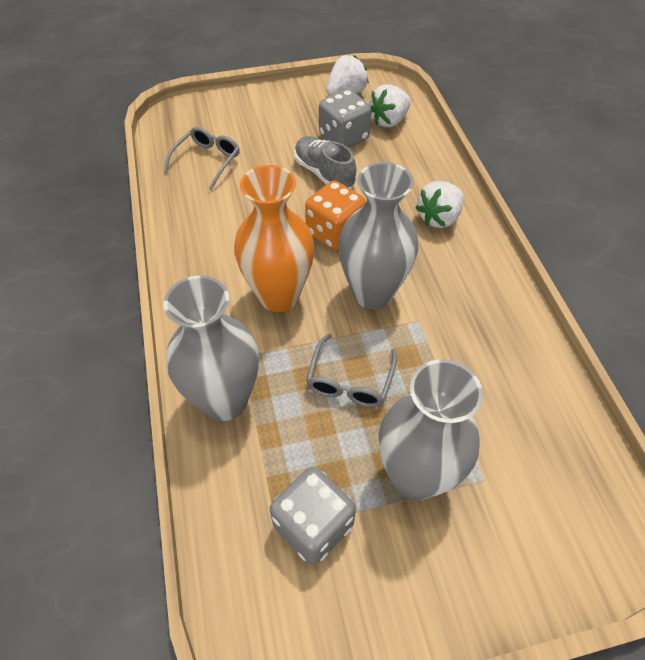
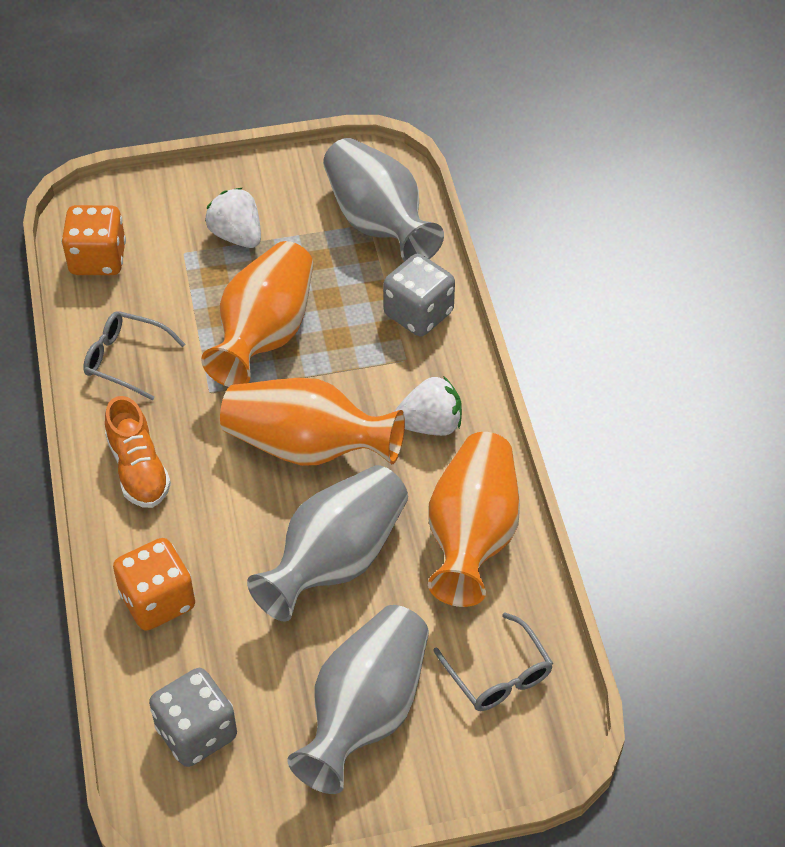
grey shoe: 1 -> 0
orange dice: 1 -> 2
orange shoe: 0 -> 1
orange vase: 1 -> 3
white strawberry: 3 -> 2

